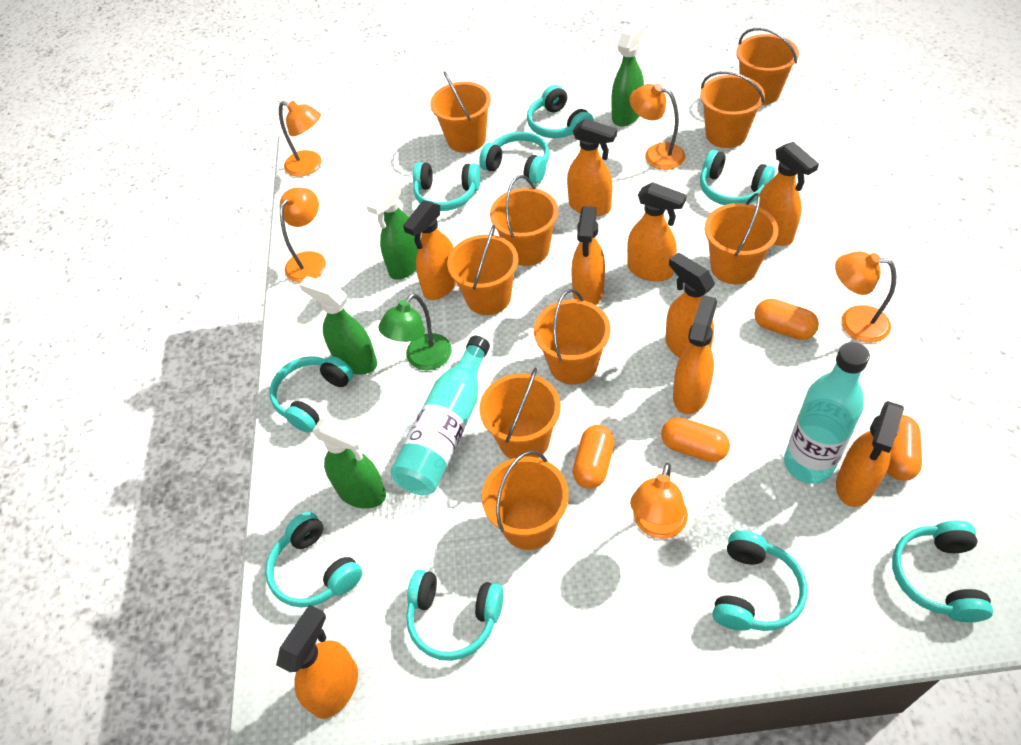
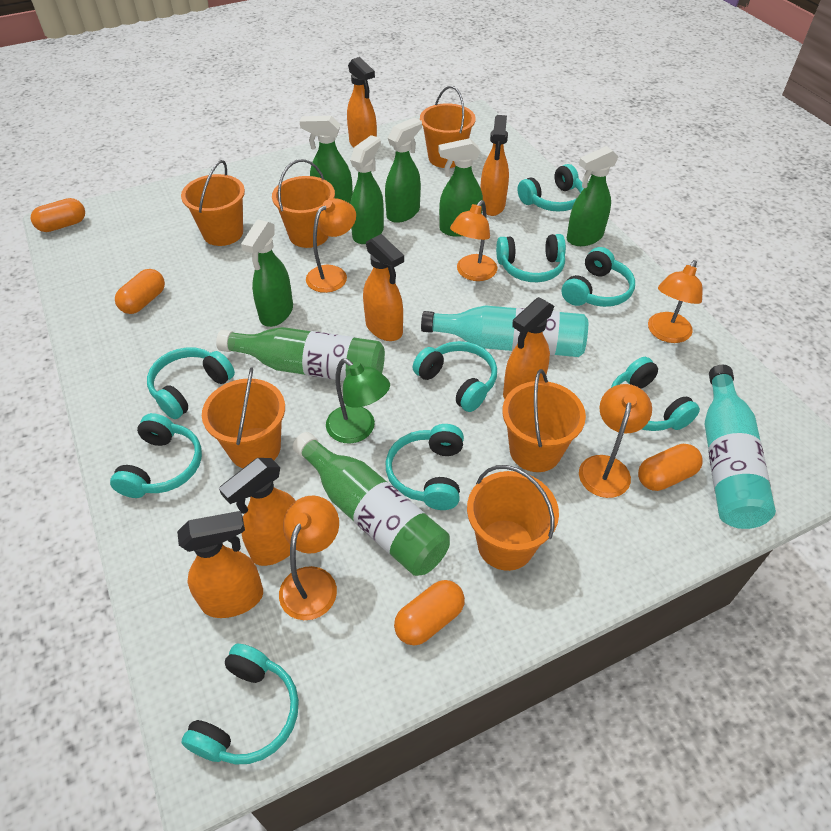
green bottle: 0 -> 2
green spray bottle: 4 -> 6
orange bucket: 9 -> 6
orange spray bottle: 9 -> 6

